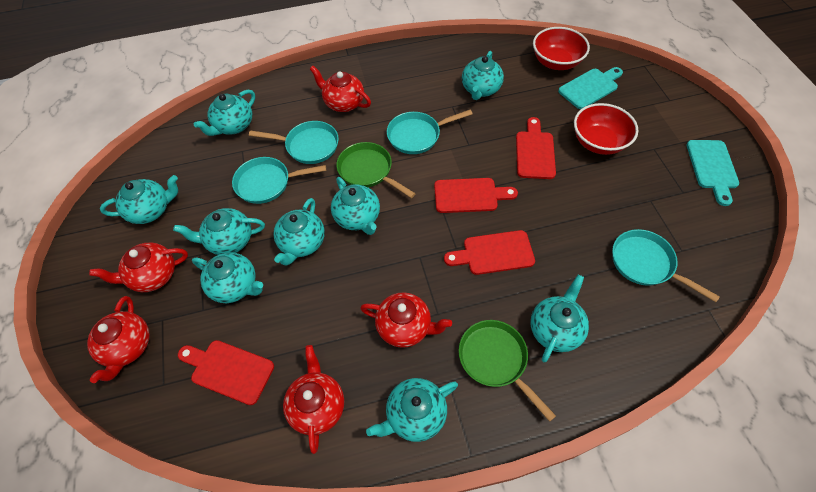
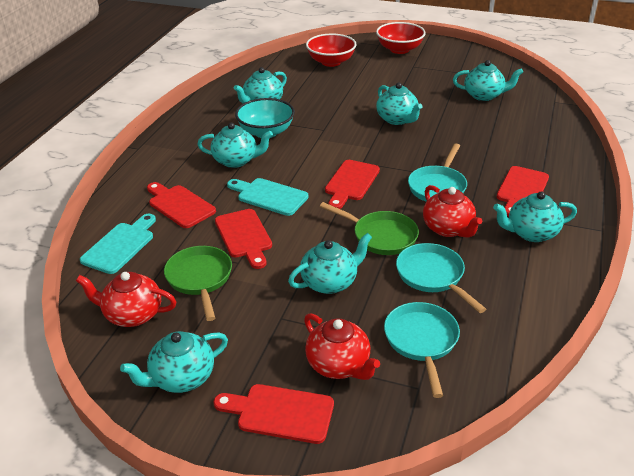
red cutting board: 4 -> 5
red teapot: 5 -> 3
turquoise bowl: 0 -> 1
turquoise pan: 4 -> 3
turquoise teapot: 9 -> 7

